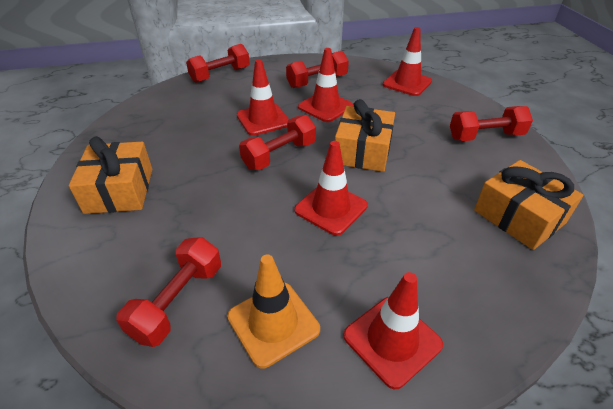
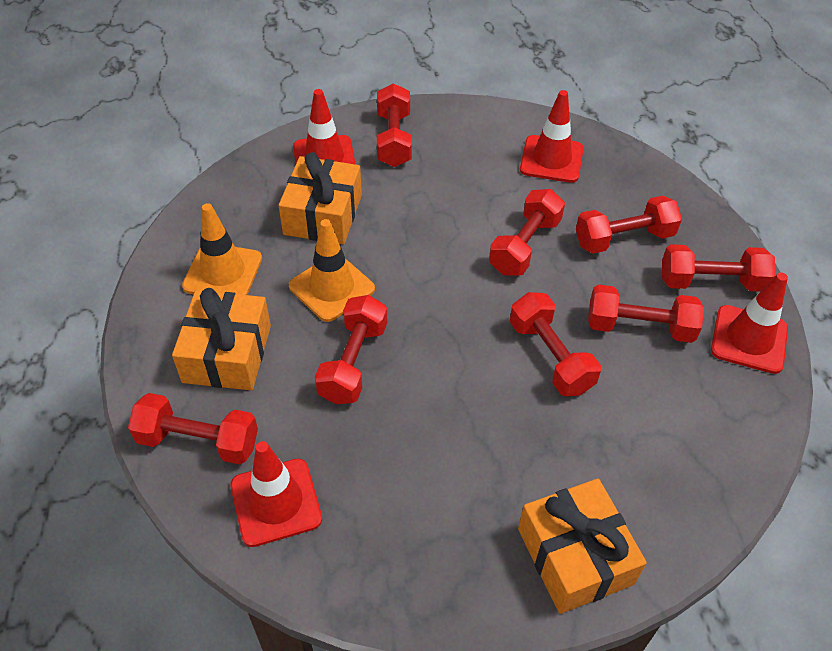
orange traffic cone: 1 -> 2
red dumbbell: 5 -> 8
red traffic cone: 5 -> 4

